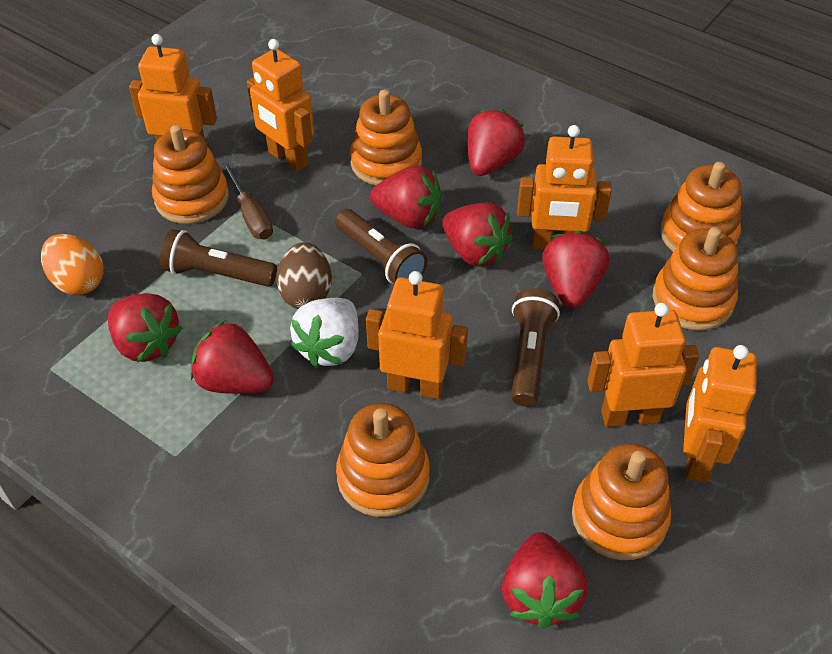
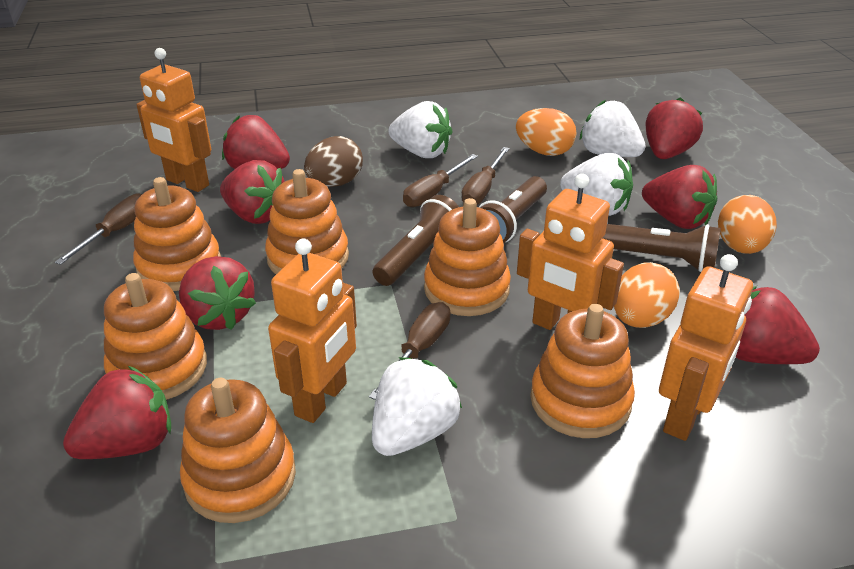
brown screwdriver: 1 -> 4
orange egg: 1 -> 3
orange robot: 6 -> 4
white strawberry: 1 -> 4

